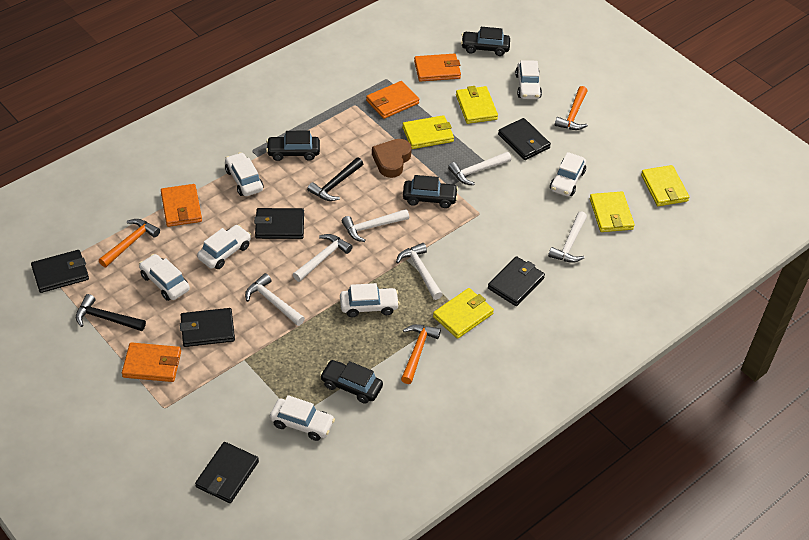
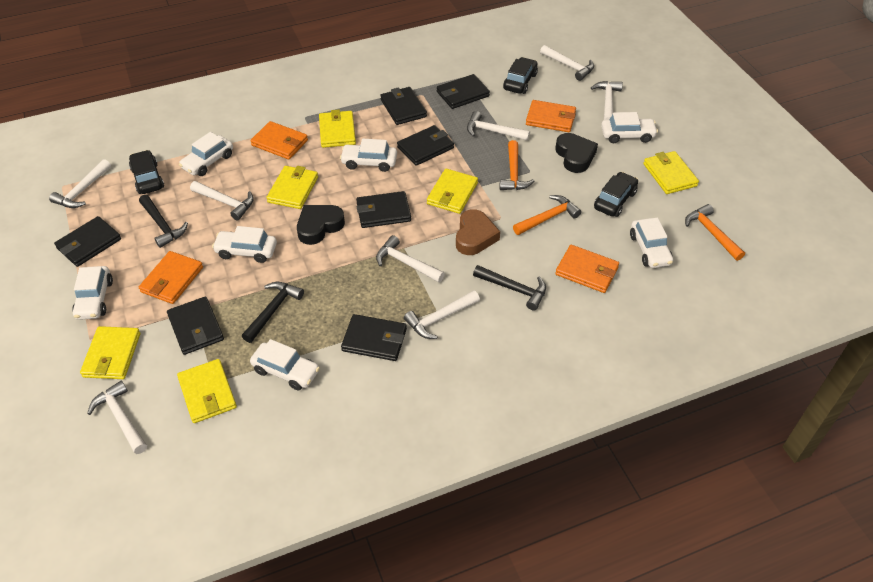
black car: 4 -> 3
black hammer: 2 -> 3
black heart: 0 -> 2
black wallet: 6 -> 7
white hammer: 6 -> 8
yellow wallet: 5 -> 6

